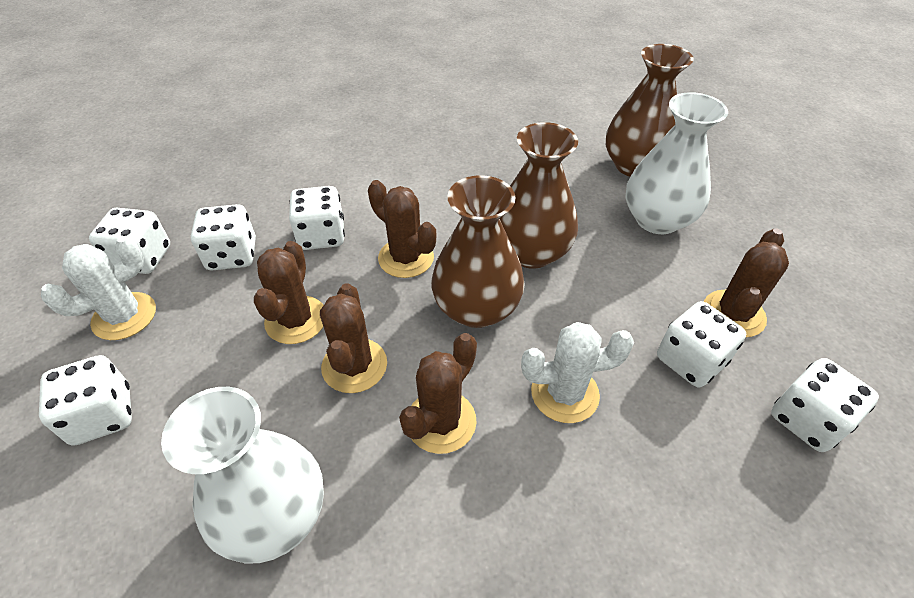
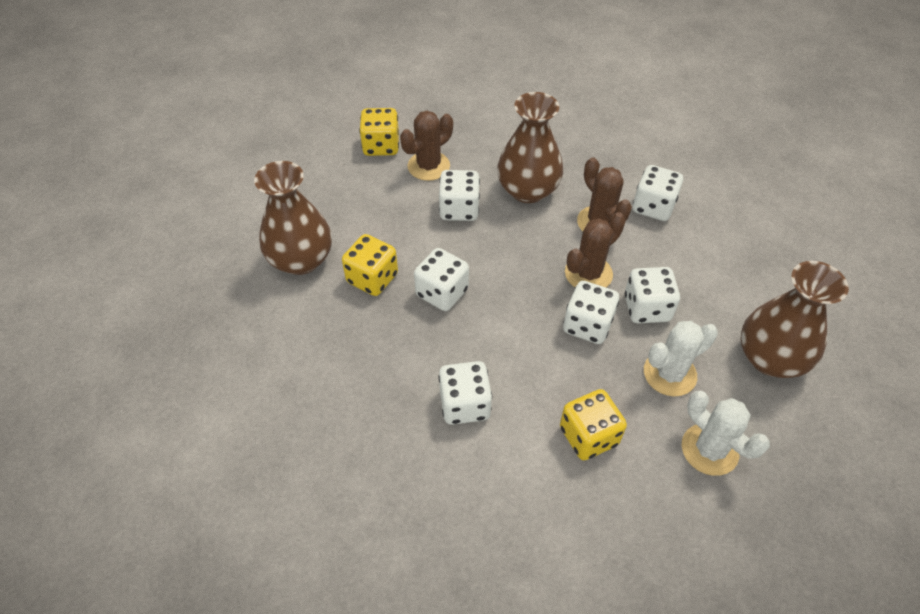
brown cactus: 5 -> 3
white vase: 2 -> 0
yellow dice: 0 -> 3

